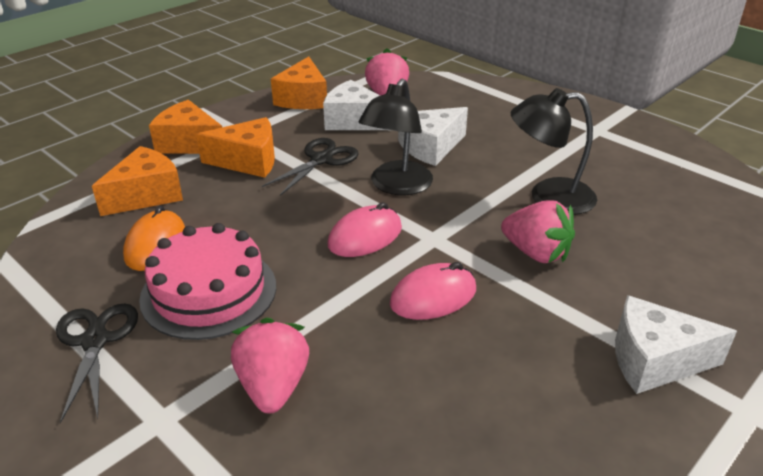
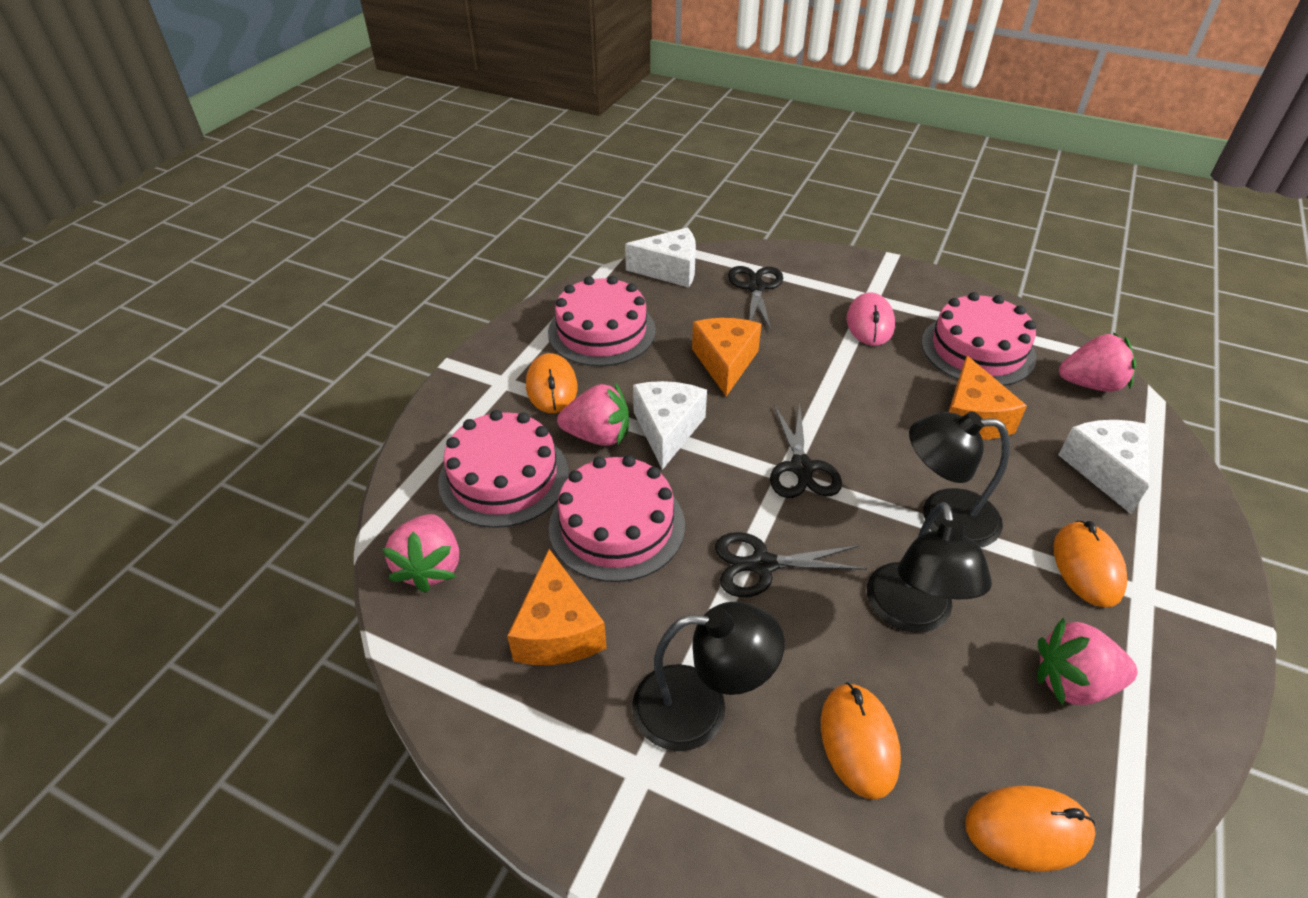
black lamp: 2 -> 3
black scissors: 2 -> 3
orange cheese: 4 -> 3
orange mouse: 1 -> 4
pink cake: 1 -> 4
pink mouse: 2 -> 1
pink strawberry: 3 -> 4

